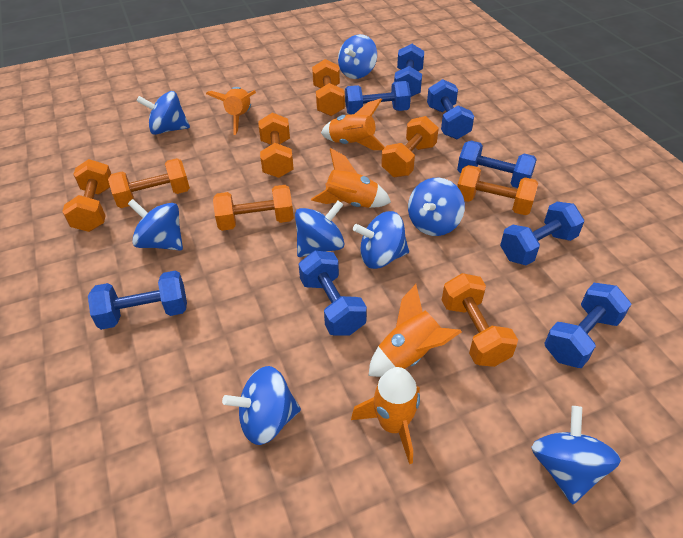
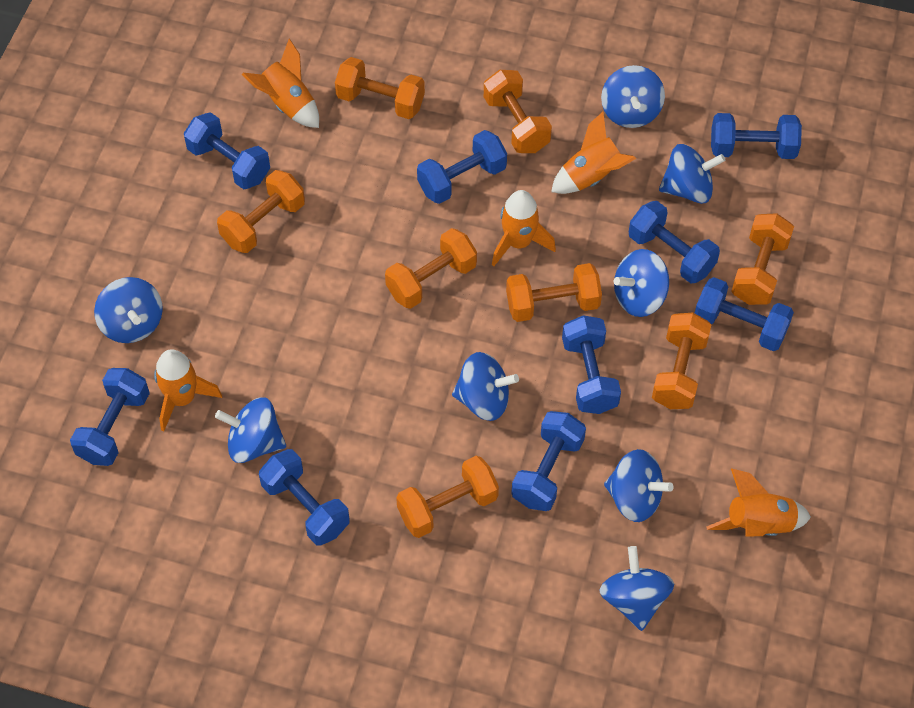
blue dumbbell: 8 -> 9

